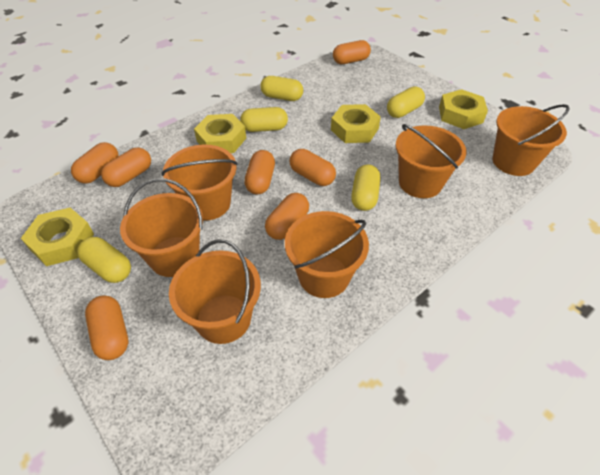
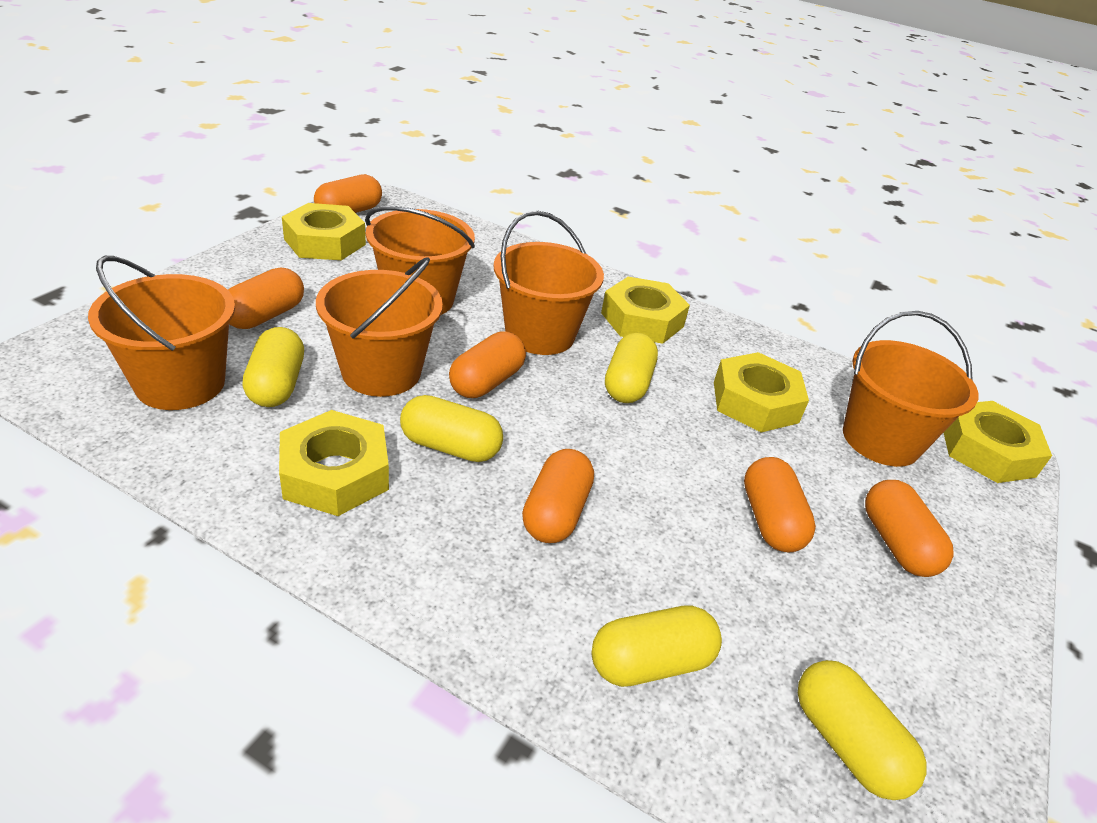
orange bucket: 6 -> 5
orange capsule: 7 -> 6
yellow nut: 4 -> 5

